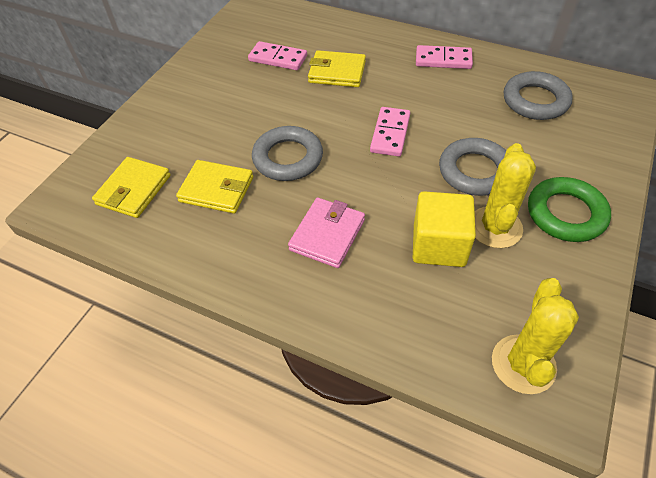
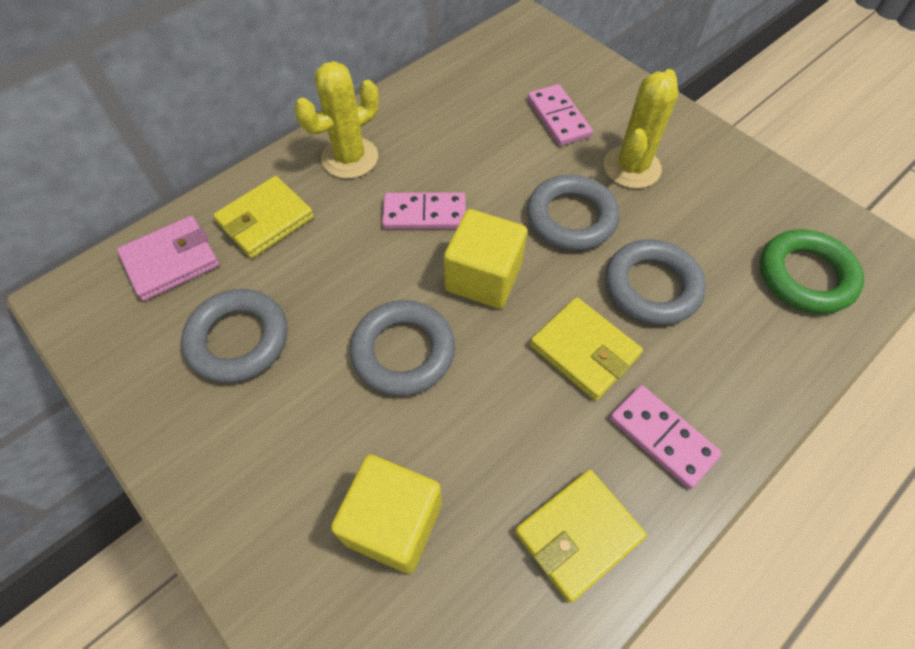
grey ring: 3 -> 4
yellow cube: 1 -> 2

